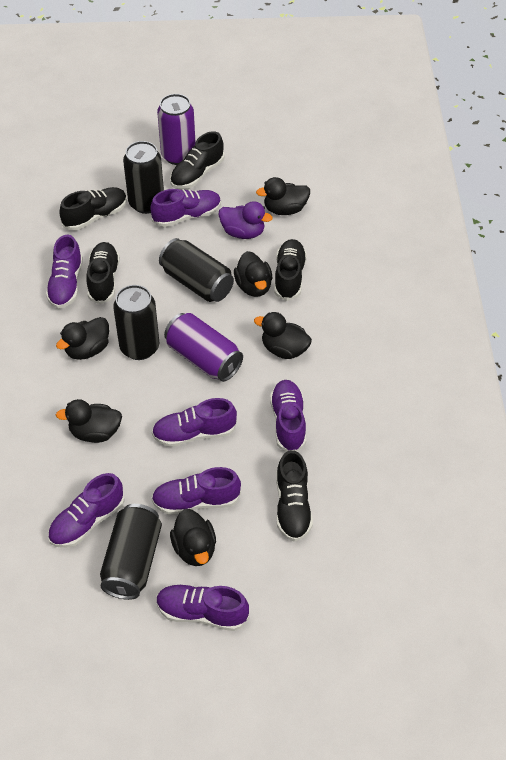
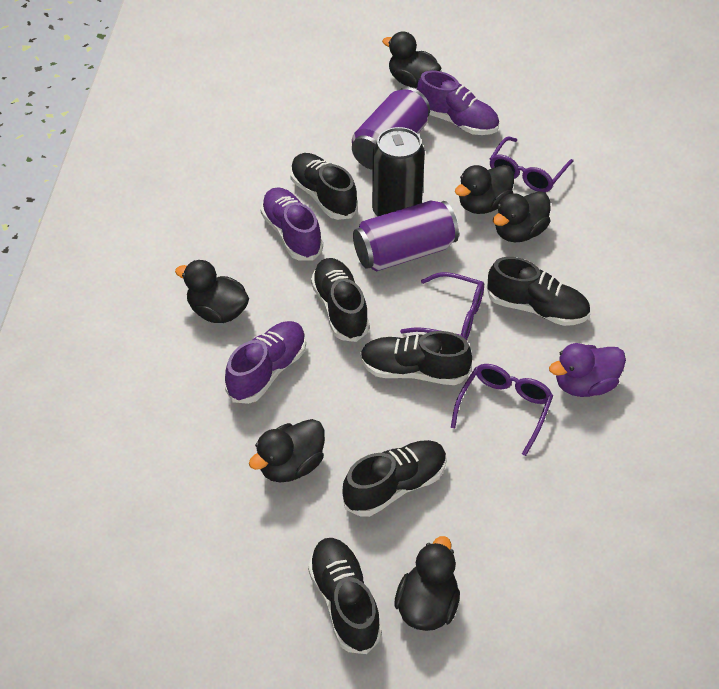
black can: 4 -> 1
black shoe: 5 -> 6
purple glasses: 0 -> 3
purple shoe: 7 -> 3

